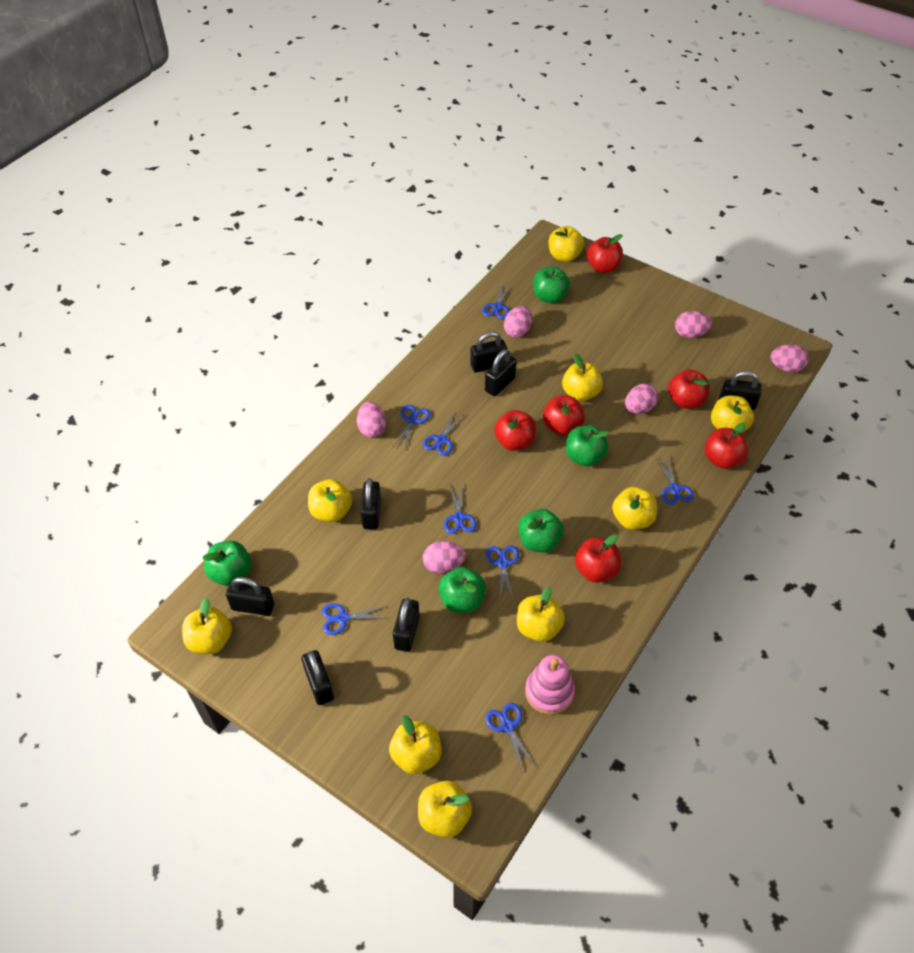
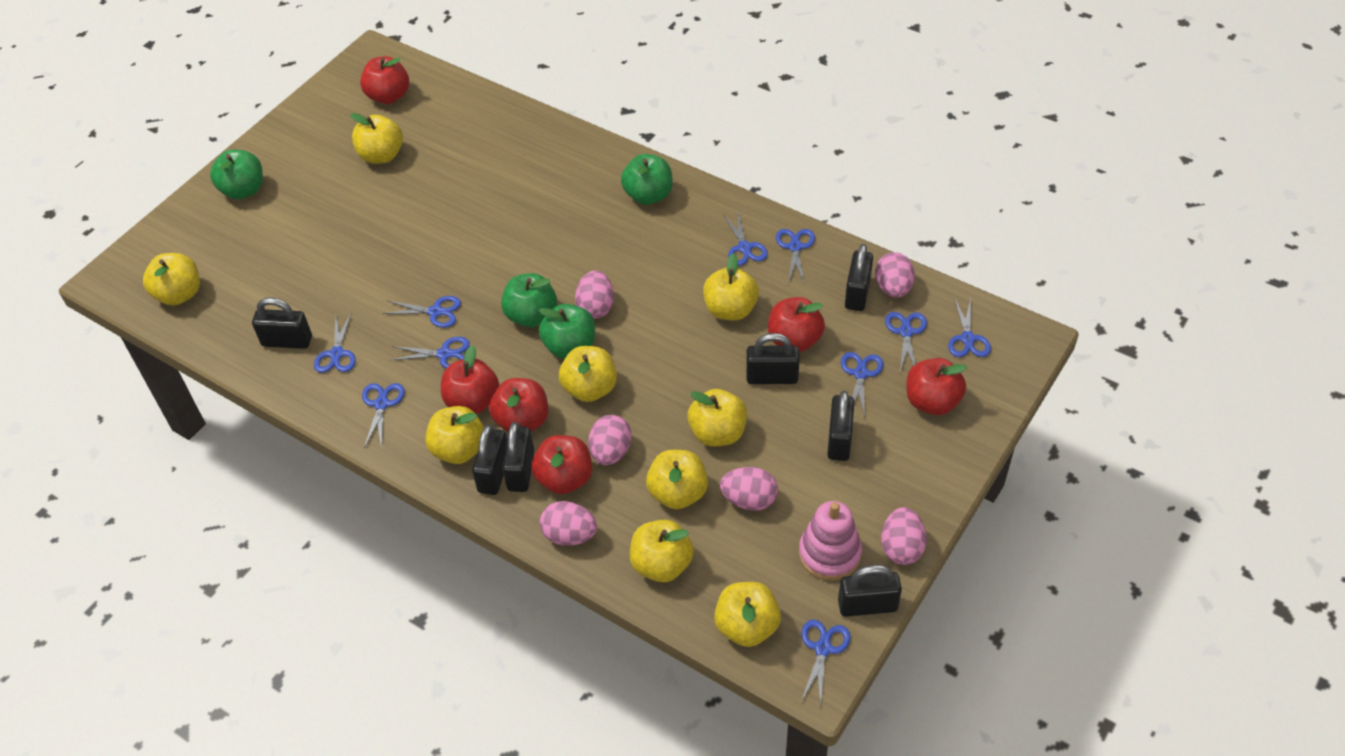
blue scissors: 8 -> 10
green apple: 5 -> 4

